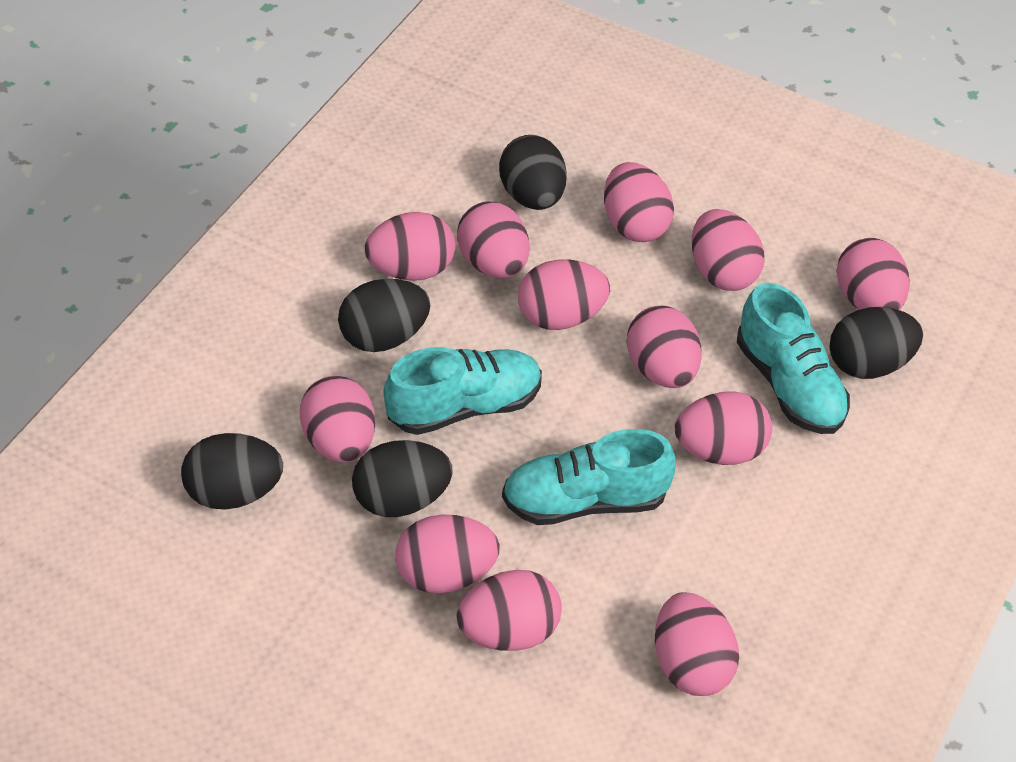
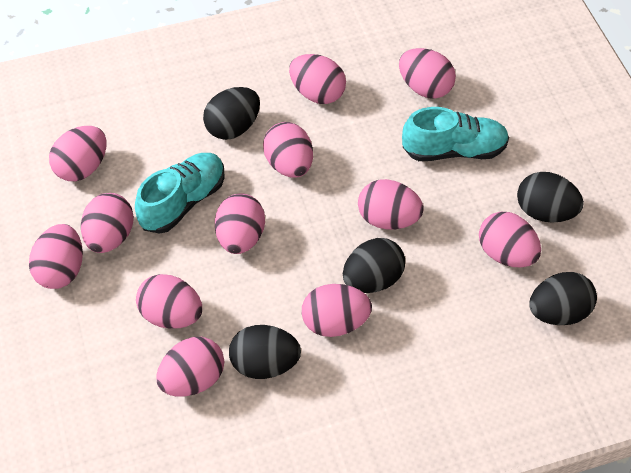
turquoise shoe: 3 -> 2

